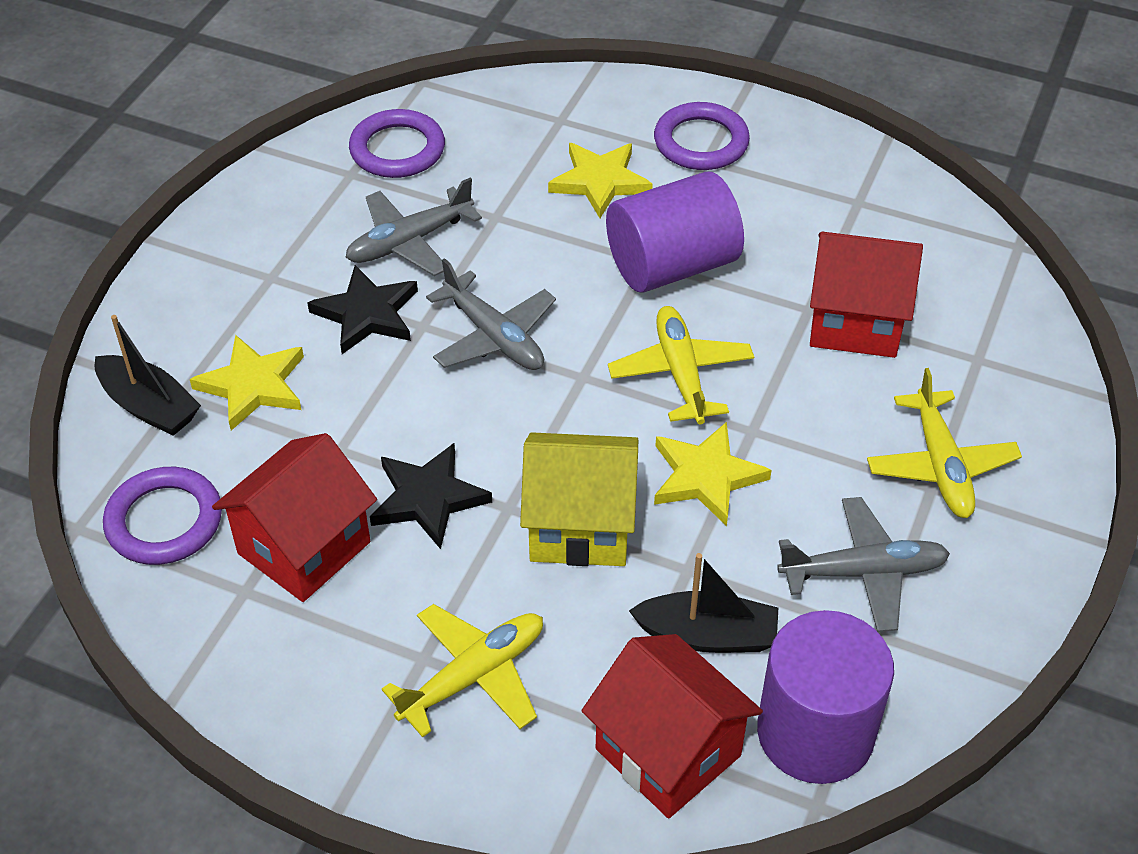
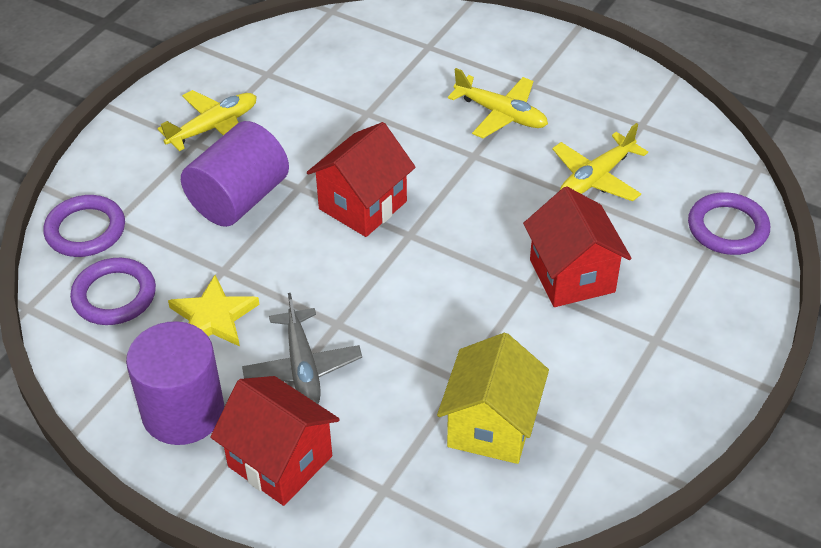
black boat: 2 -> 0
black star: 2 -> 0
grey plane: 3 -> 1
yellow star: 3 -> 1

